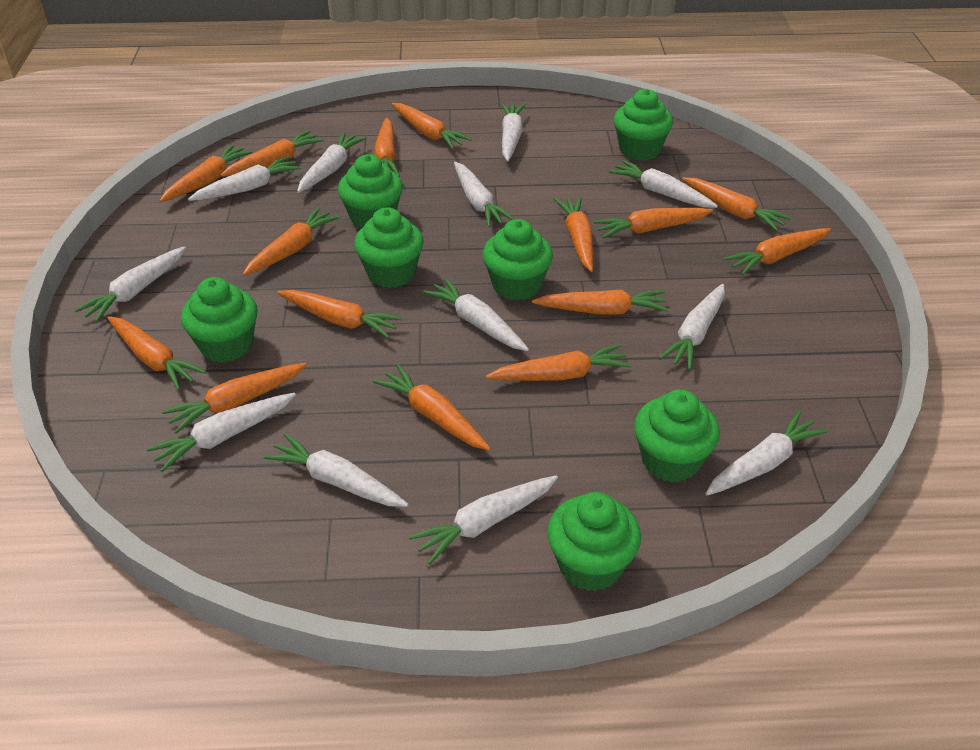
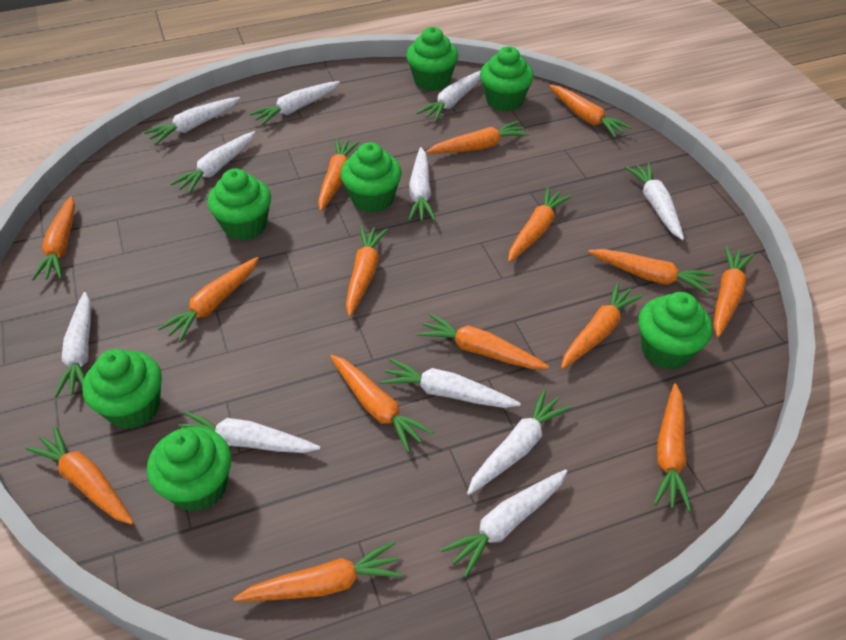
white carrot: 12 -> 11

